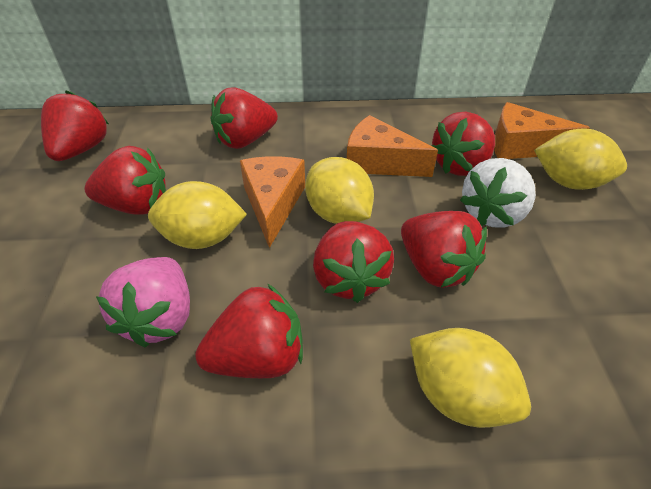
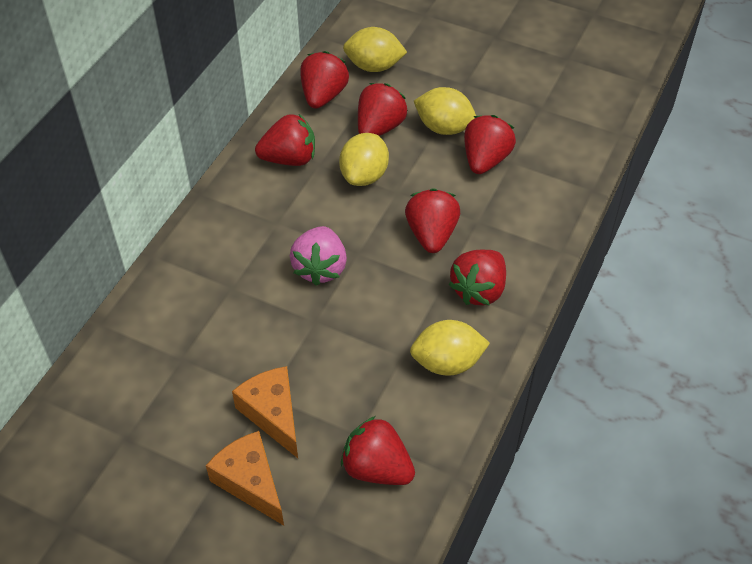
orange cheese: 3 -> 2
white strawberry: 1 -> 0

